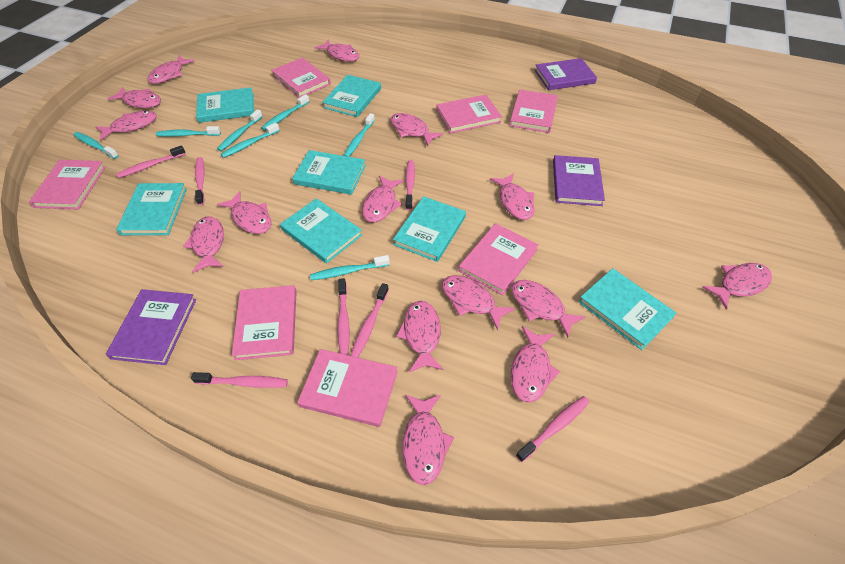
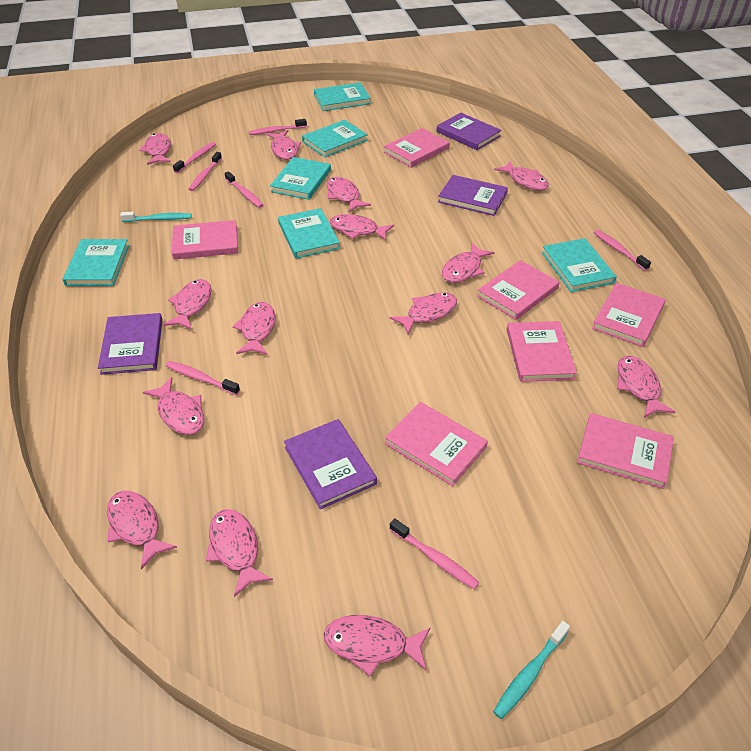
pink fish: 15 -> 14
purple book: 3 -> 4
turquoise book: 7 -> 6
turquoise toothbrush: 7 -> 2

